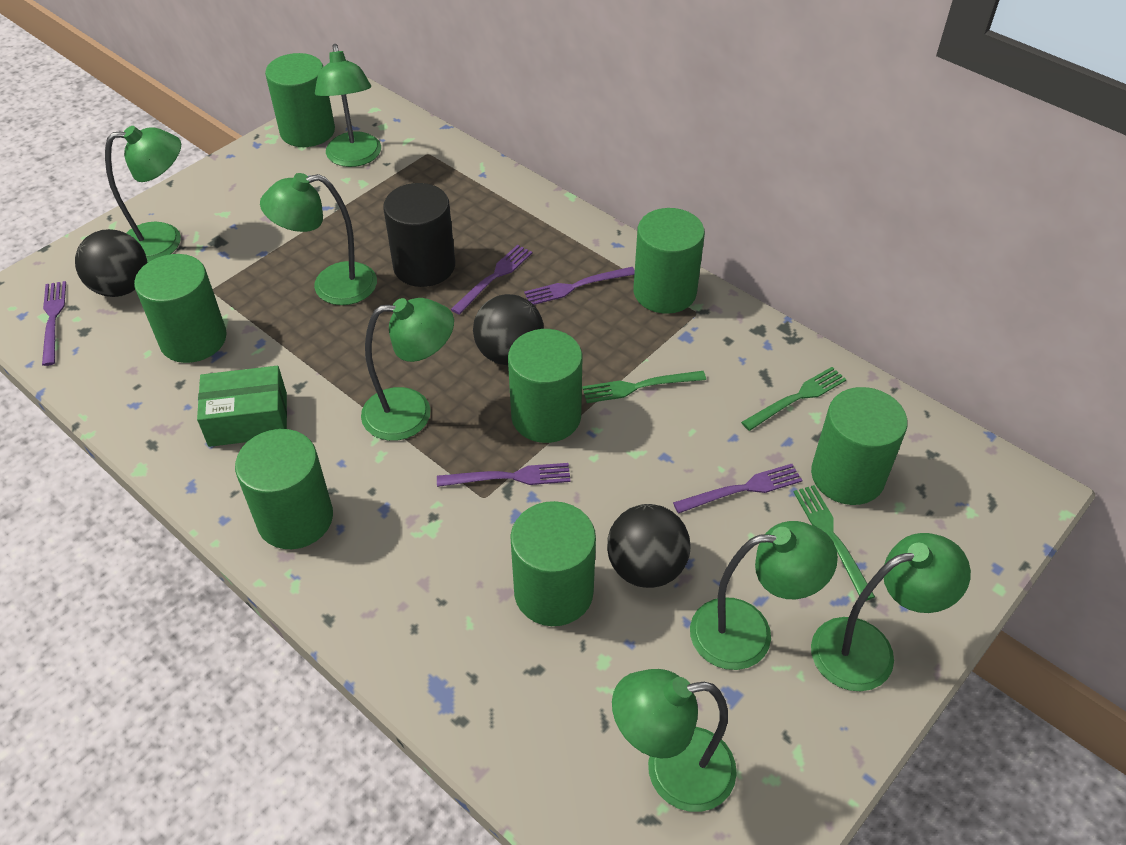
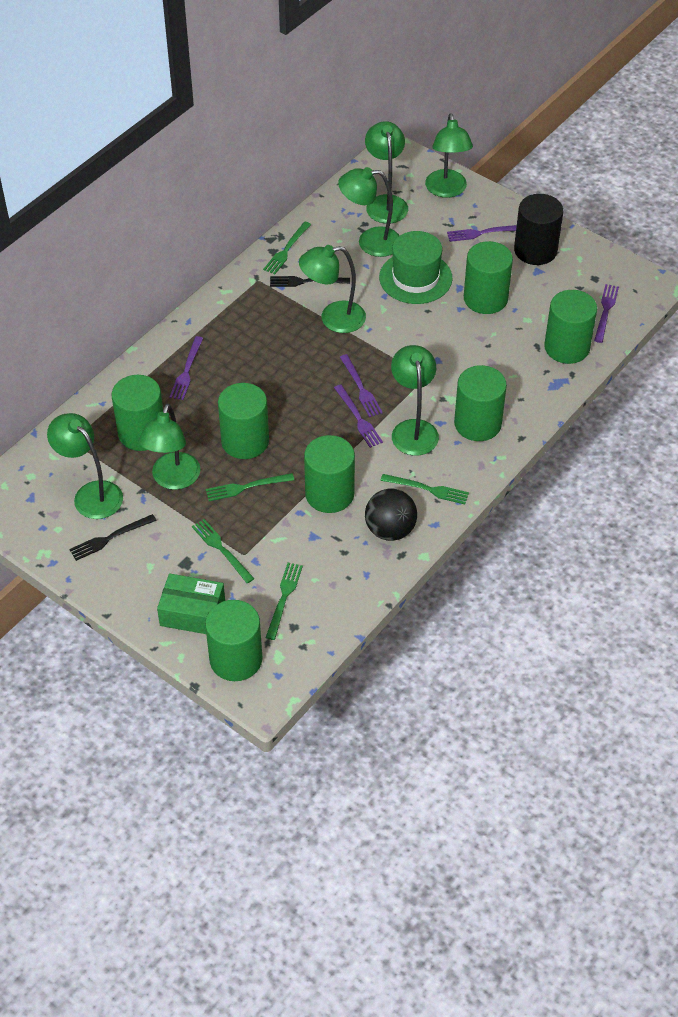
black ball: 3 -> 1
black fork: 0 -> 2
green fork: 3 -> 5
green hat: 0 -> 1

